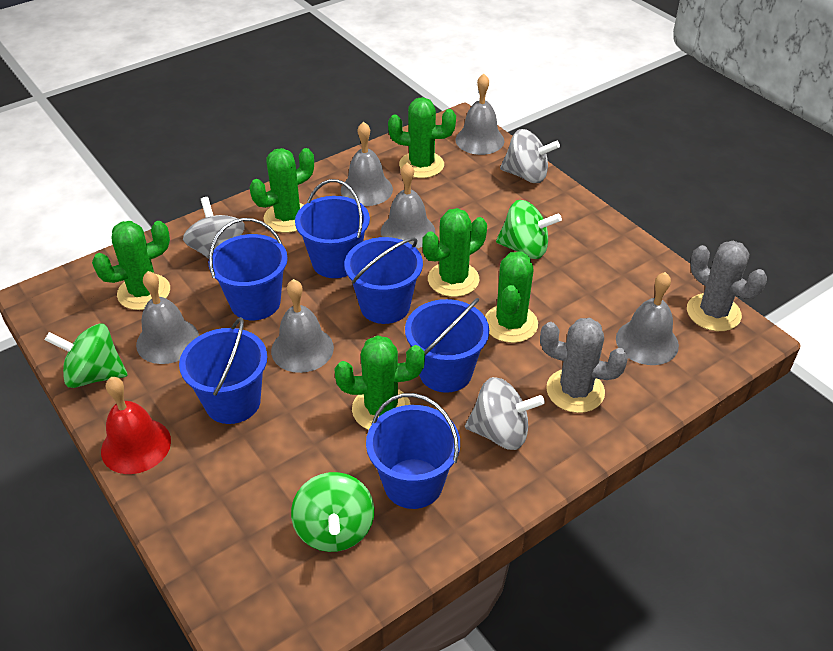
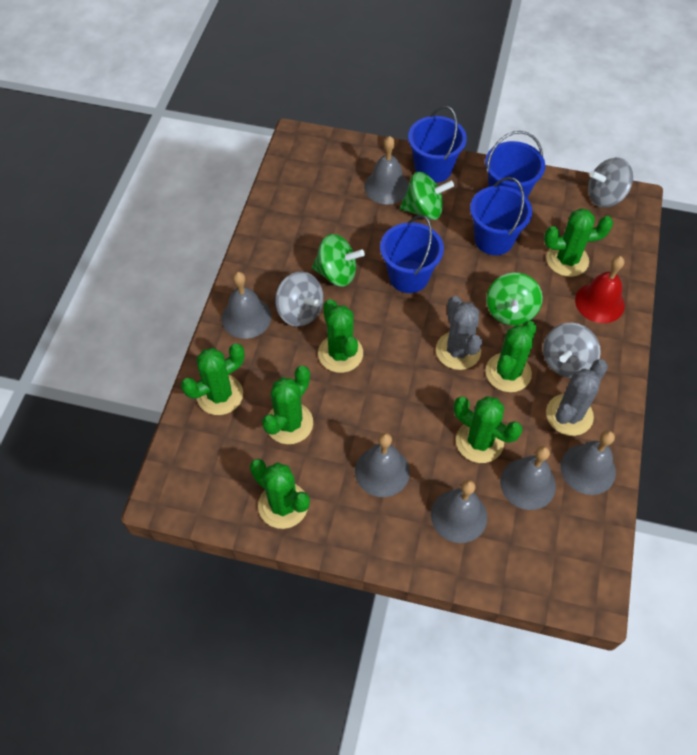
blue bucket: 6 -> 4
green cactus: 6 -> 7

